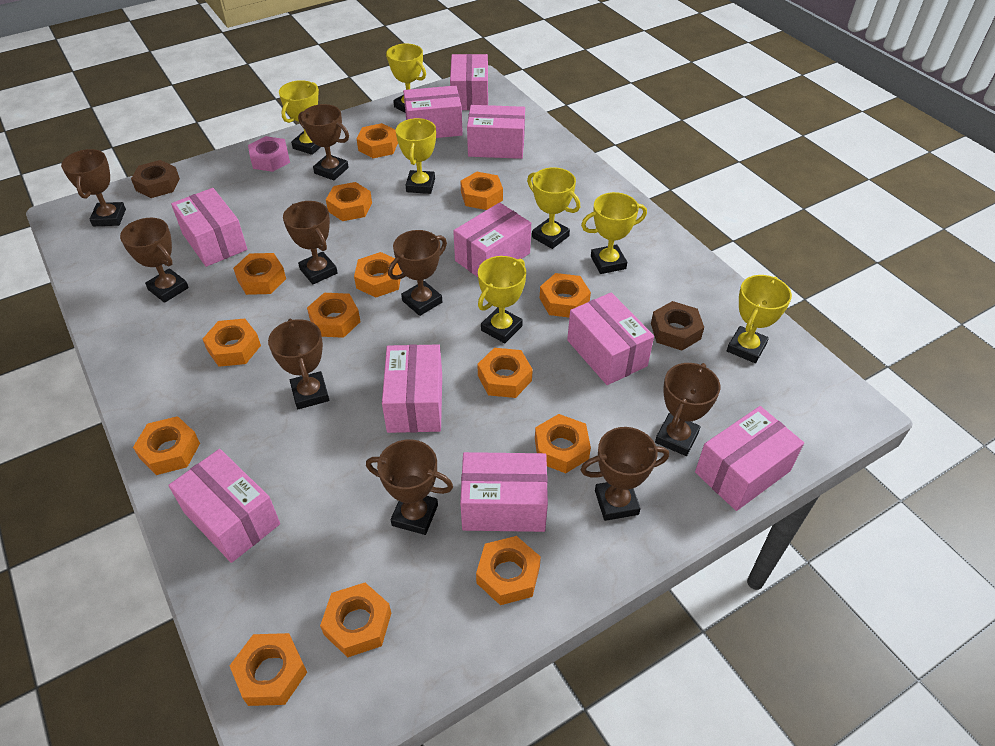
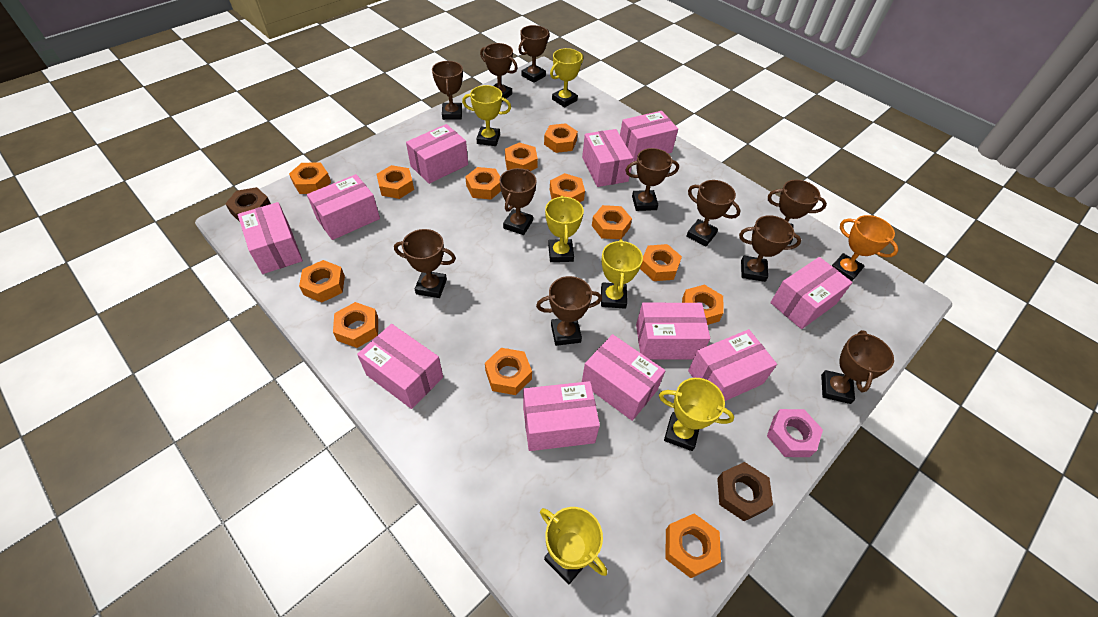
brown trophy: 9 -> 11
orange nut: 14 -> 13
orange trophy: 0 -> 1
pink box: 10 -> 11
yellow trophy: 7 -> 6

